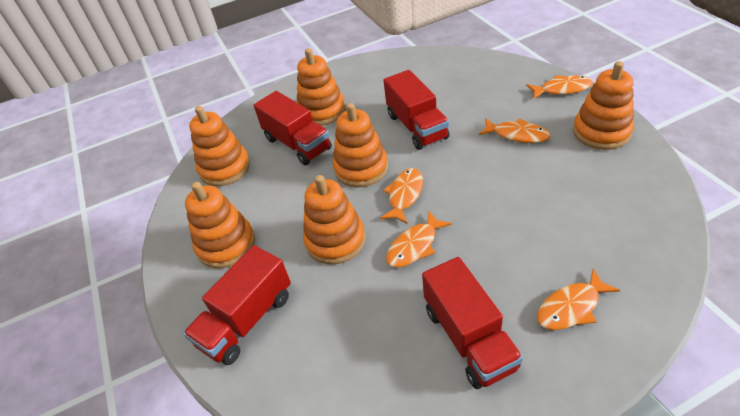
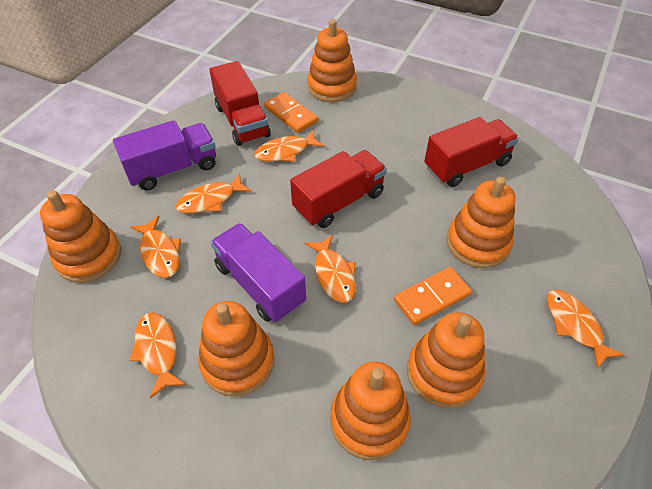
orange domino: 0 -> 2
orange fish: 5 -> 6
purple truck: 0 -> 2
red truck: 4 -> 3

